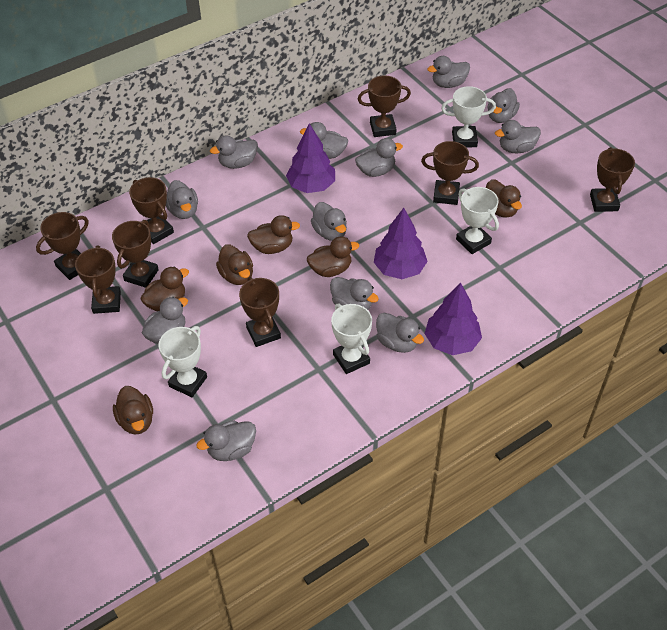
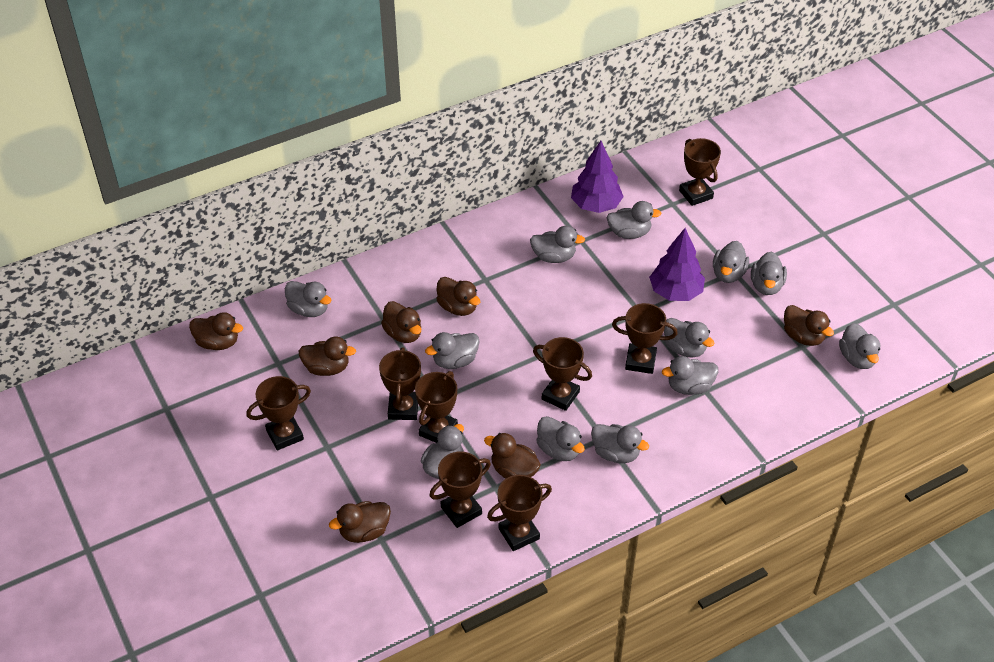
brown duck: 6 -> 7
purple tree: 3 -> 2
white trophy: 4 -> 0

